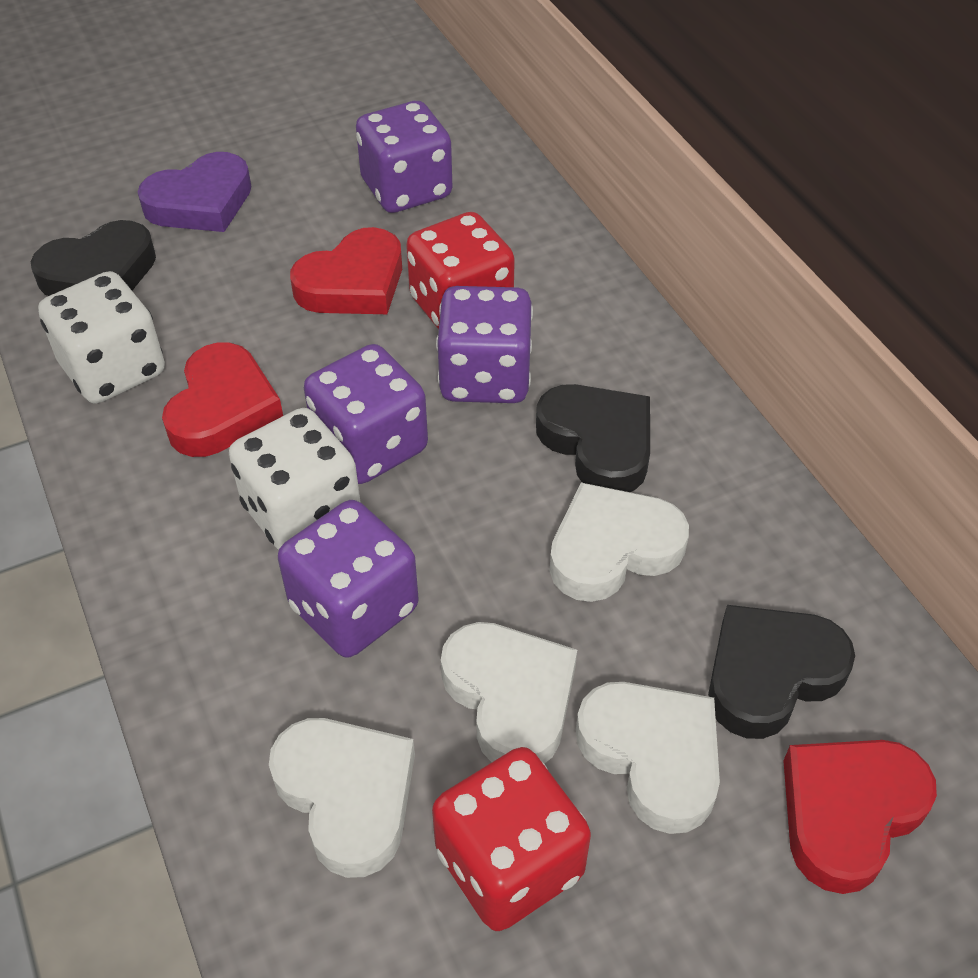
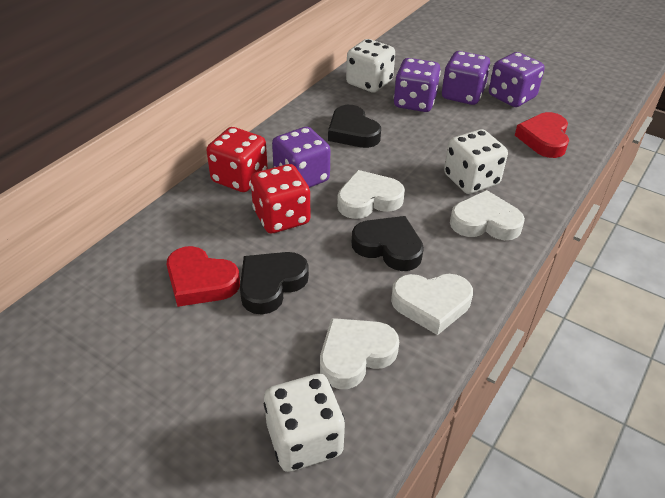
purple heart: 1 -> 0
red heart: 3 -> 2
white dice: 2 -> 3

